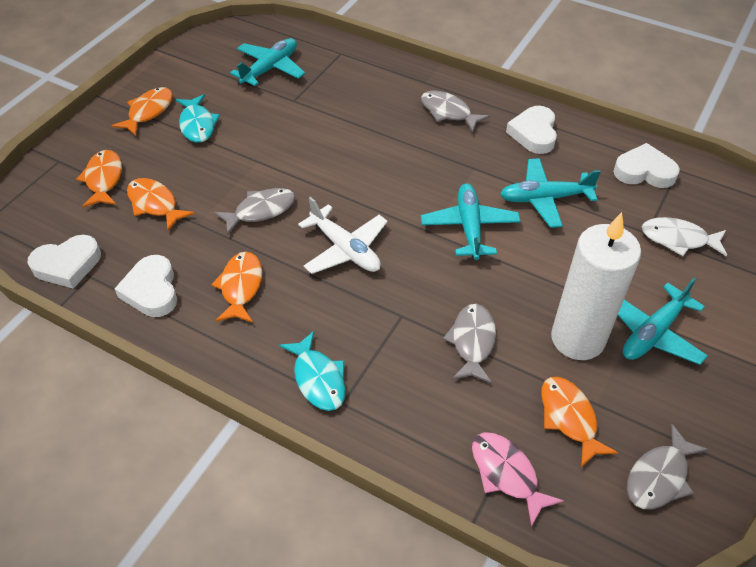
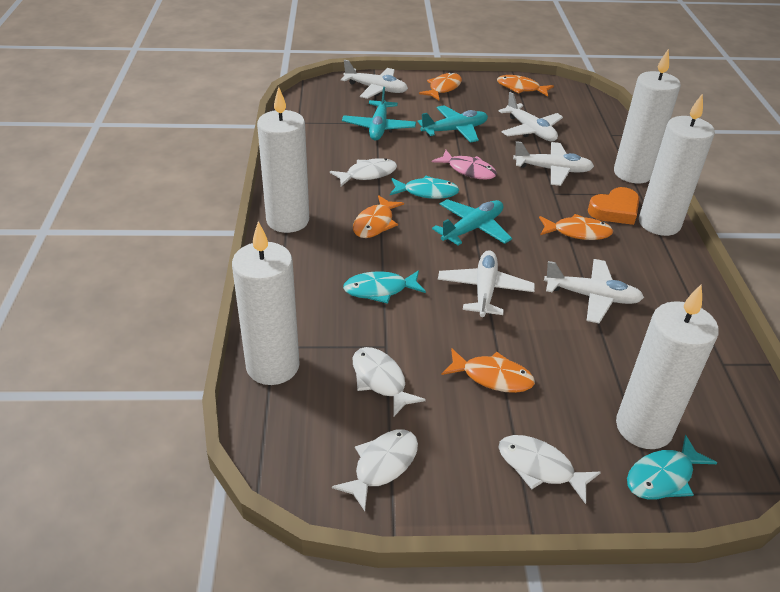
grey fish: 4 -> 0
orange heart: 0 -> 1
turquoise fish: 2 -> 3
turquoise plane: 4 -> 3
white candle: 1 -> 5
white fish: 1 -> 4
white heart: 4 -> 0
white plane: 1 -> 5

